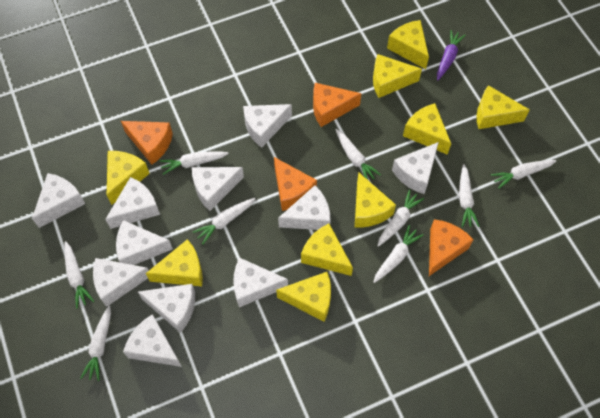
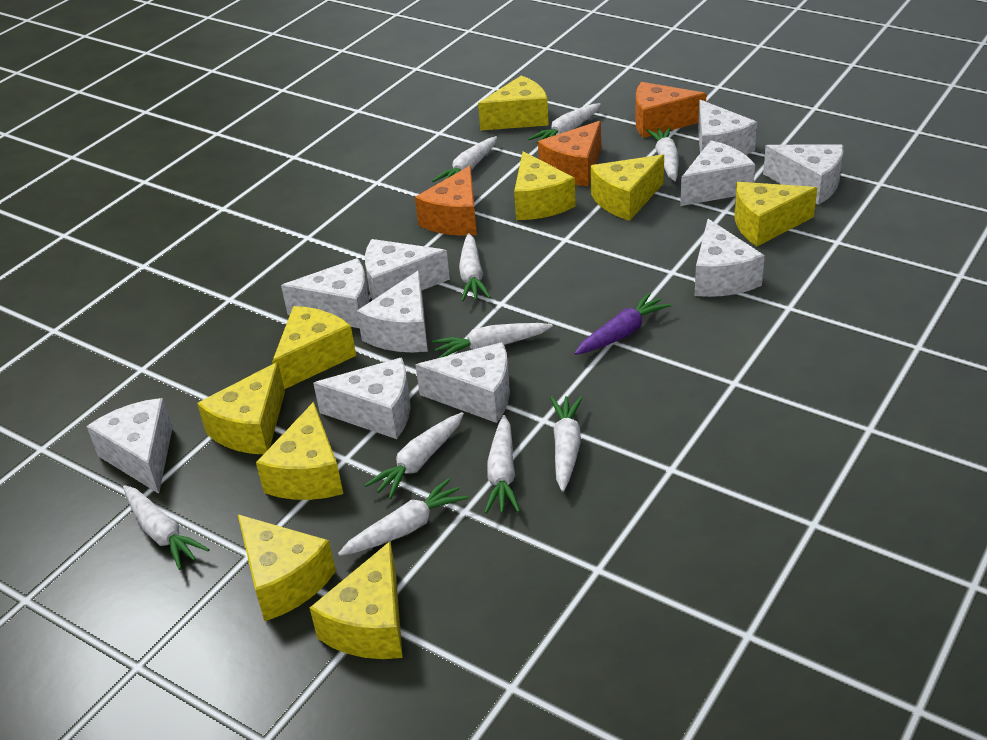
orange cheese: 4 -> 3
white carrot: 9 -> 10
white cheese: 11 -> 10

